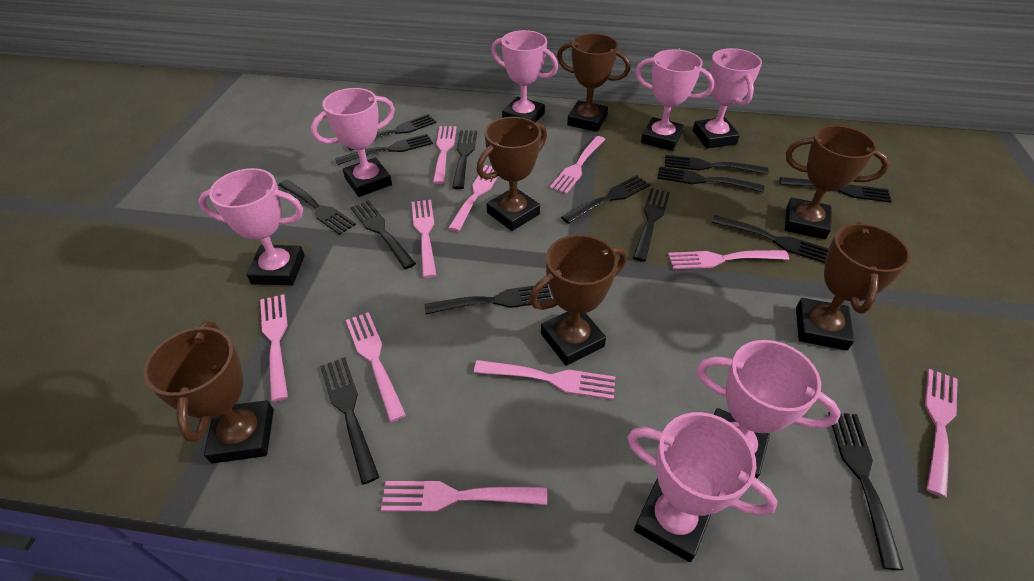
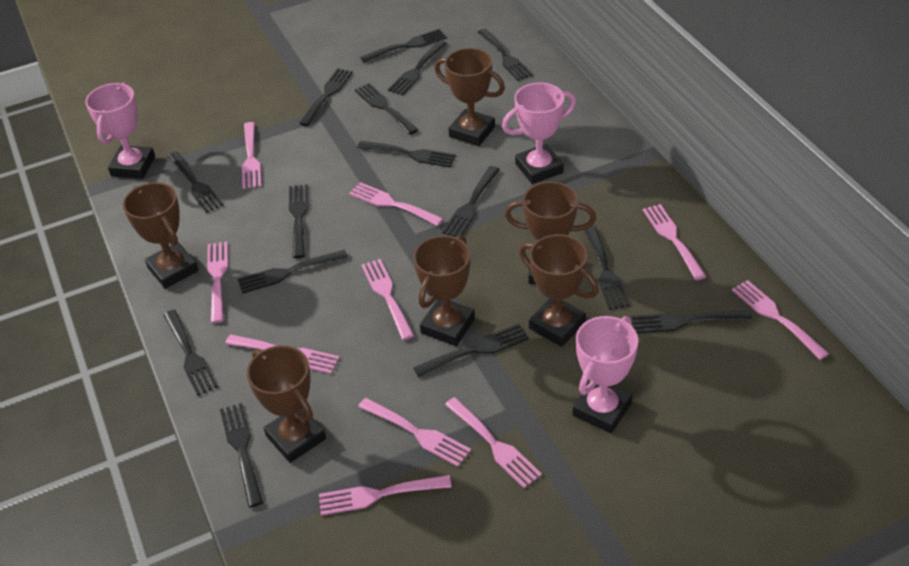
black fork: 14 -> 15
pink trophy: 7 -> 3

